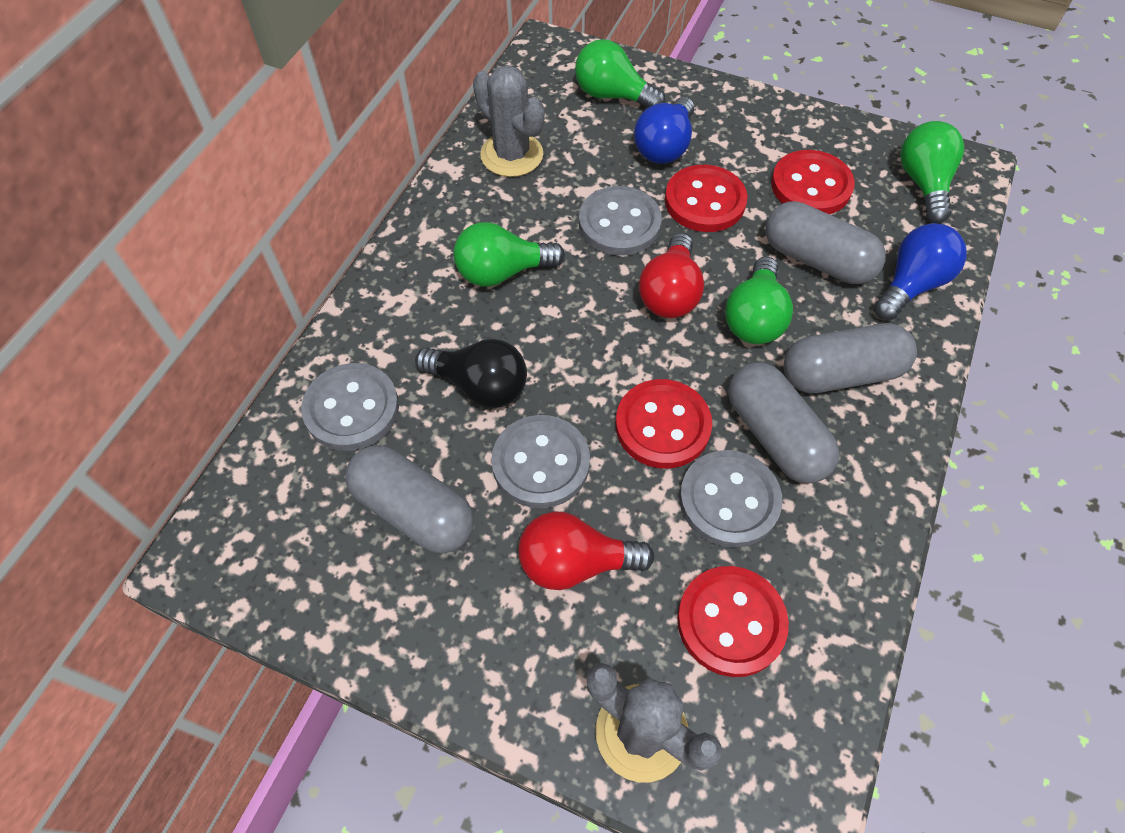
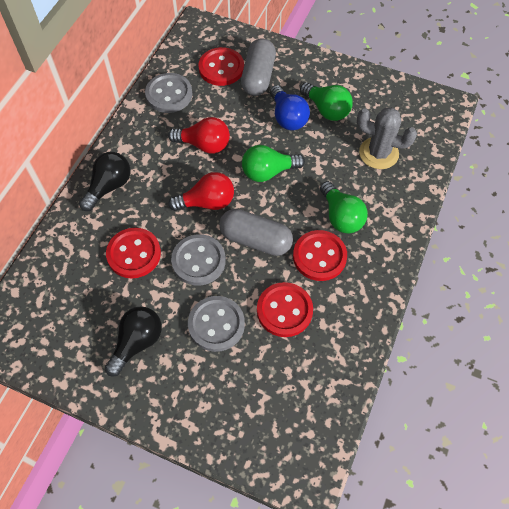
black light bulb: 1 -> 2
blue light bulb: 2 -> 1
green light bulb: 4 -> 3
grey button: 4 -> 3
grey cactus: 2 -> 1
grey capsule: 4 -> 2

